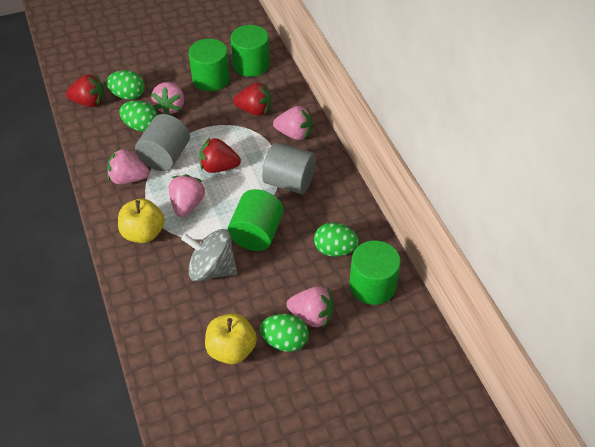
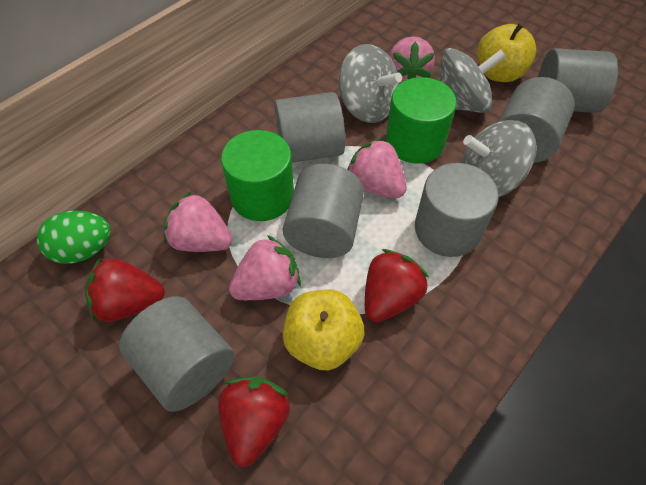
green cylinder: 4 -> 2
green egg: 4 -> 1
grey cylinder: 2 -> 6
grey spinning top: 1 -> 3
pink strawberry: 5 -> 4

